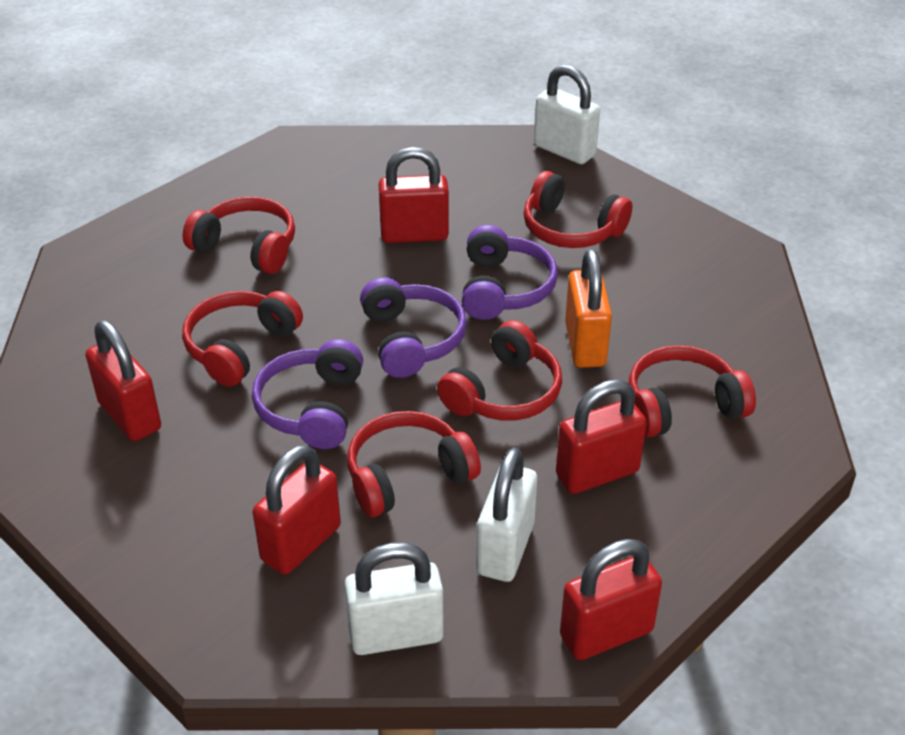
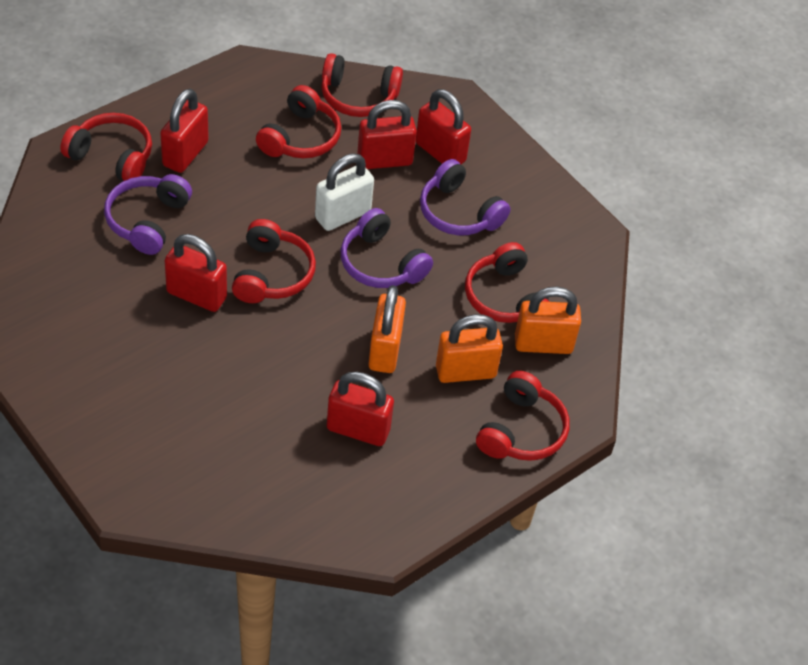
orange padlock: 1 -> 3
white padlock: 3 -> 1

